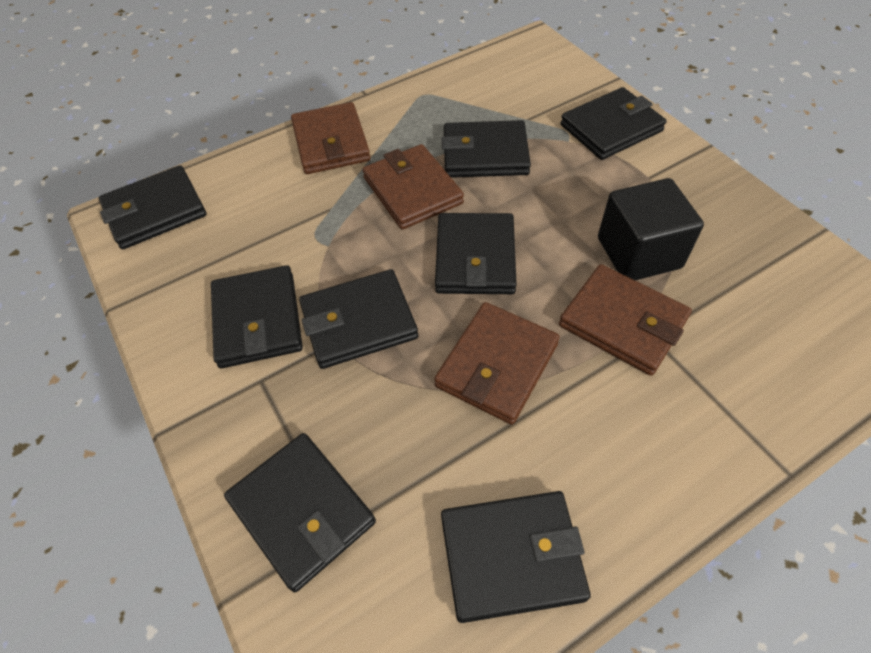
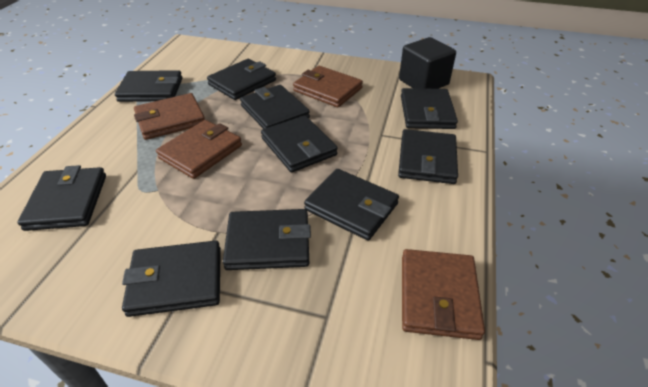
black wallet: 8 -> 10

